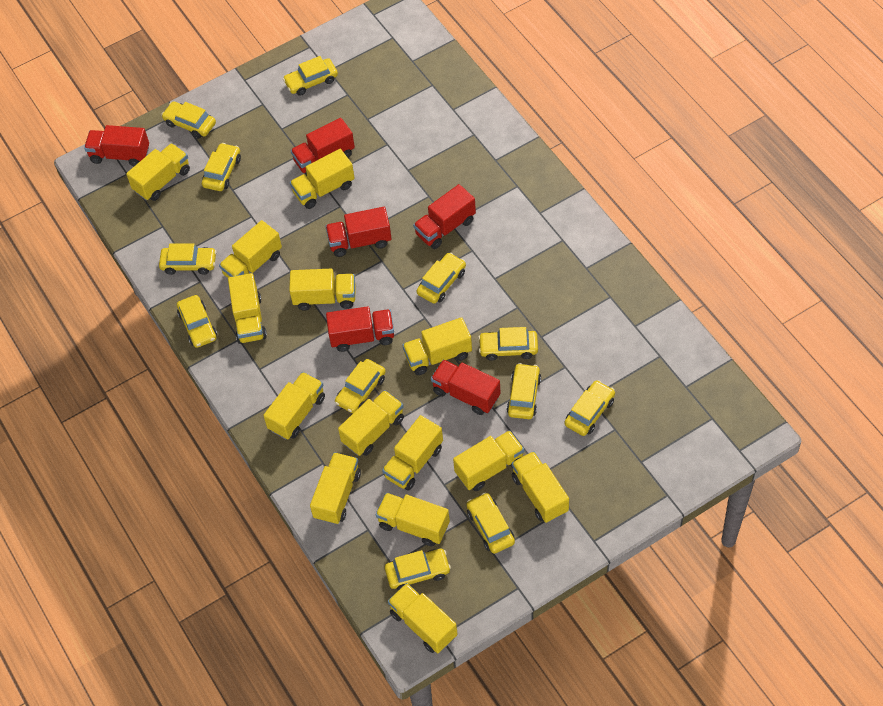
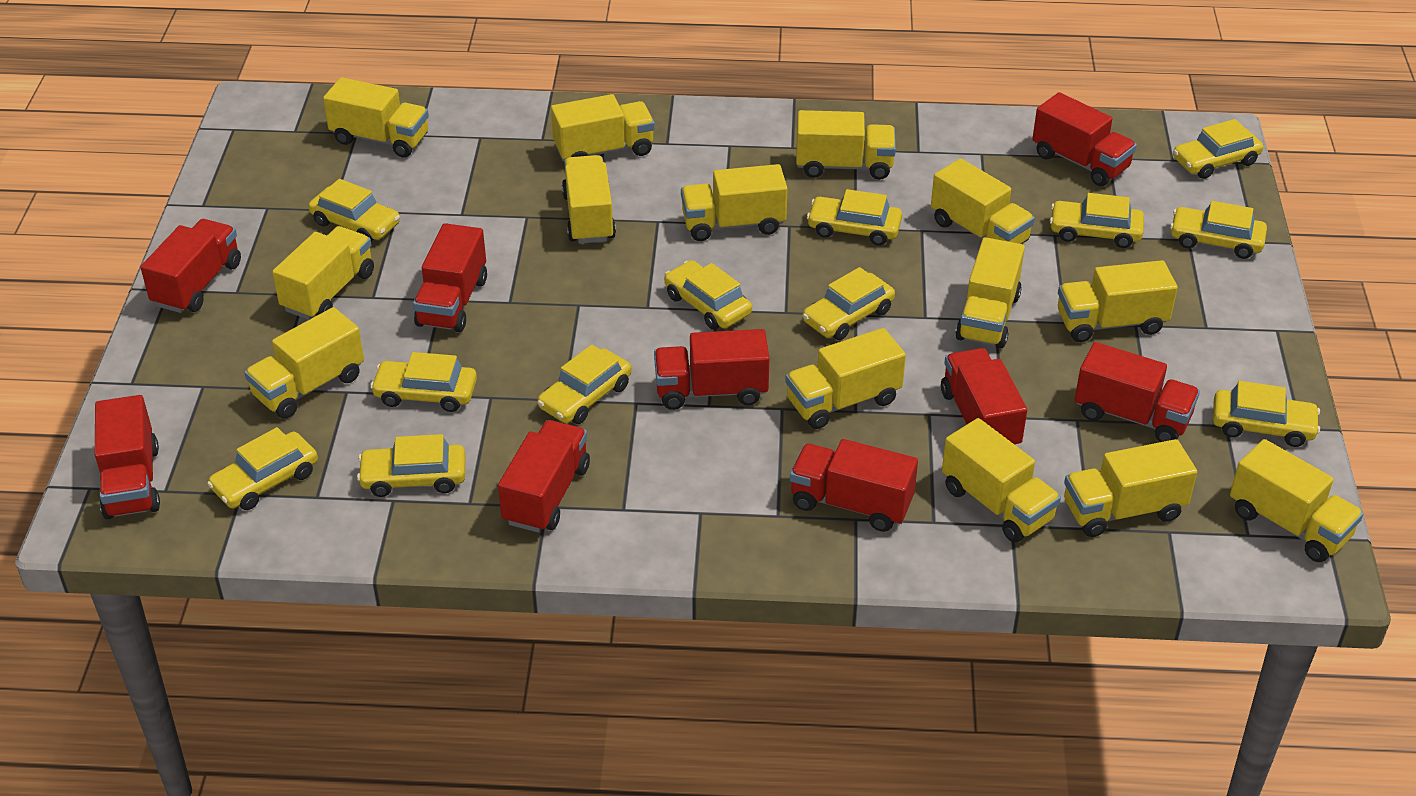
red truck: 6 -> 9

